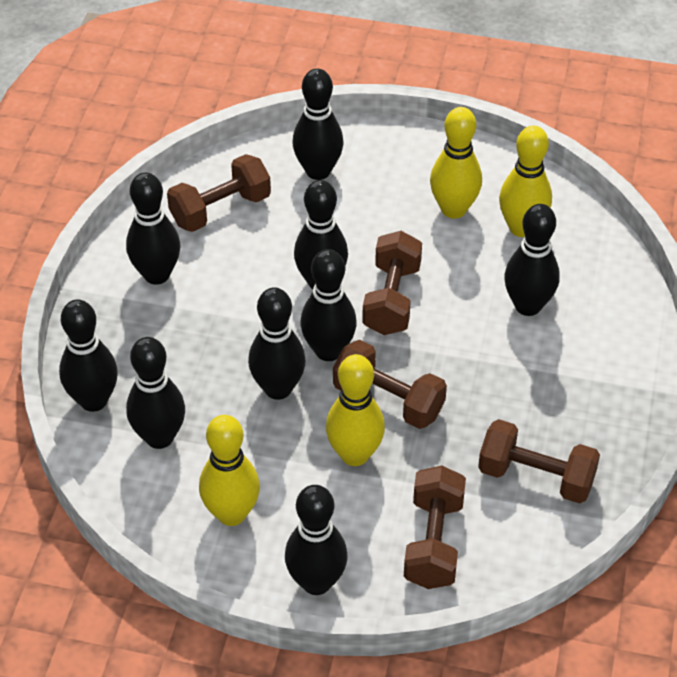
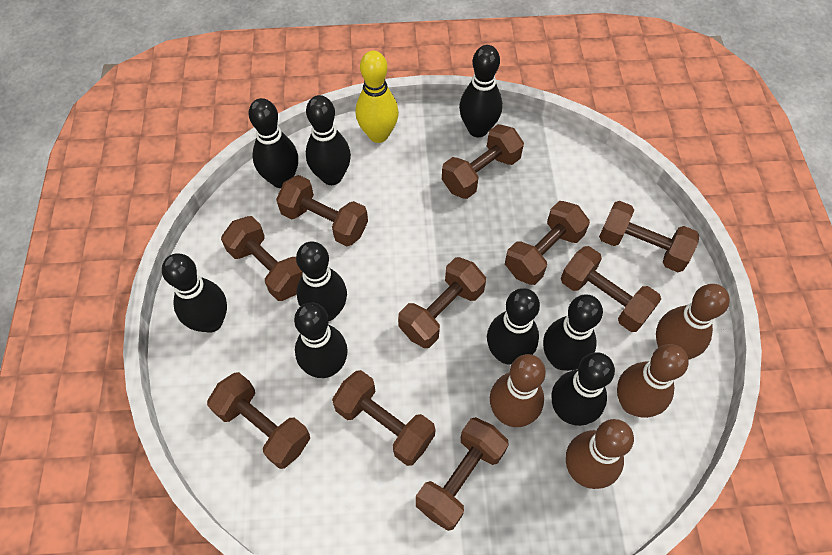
brown bowling pin: 0 -> 4
brown dumbbell: 5 -> 10
yellow bowling pin: 4 -> 1

